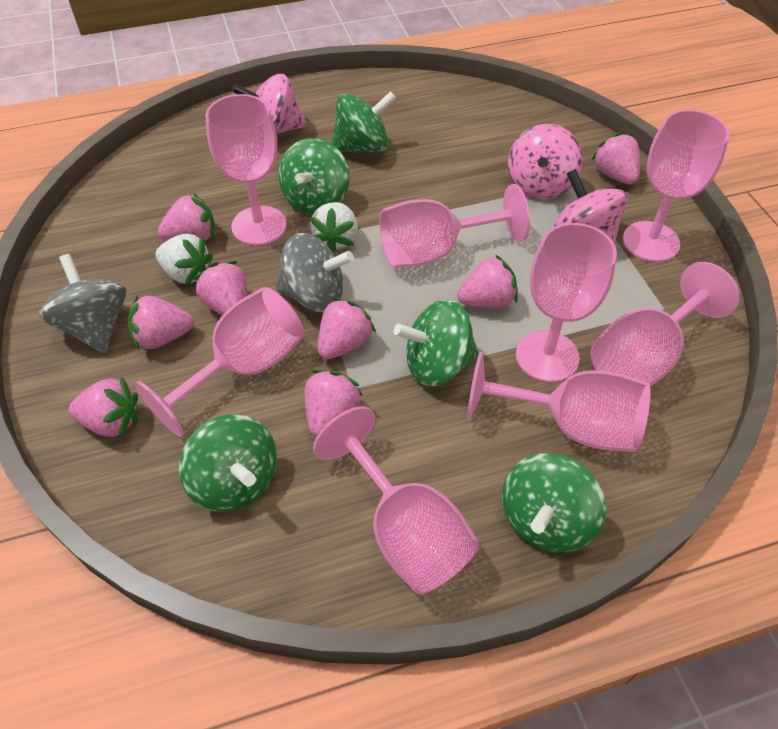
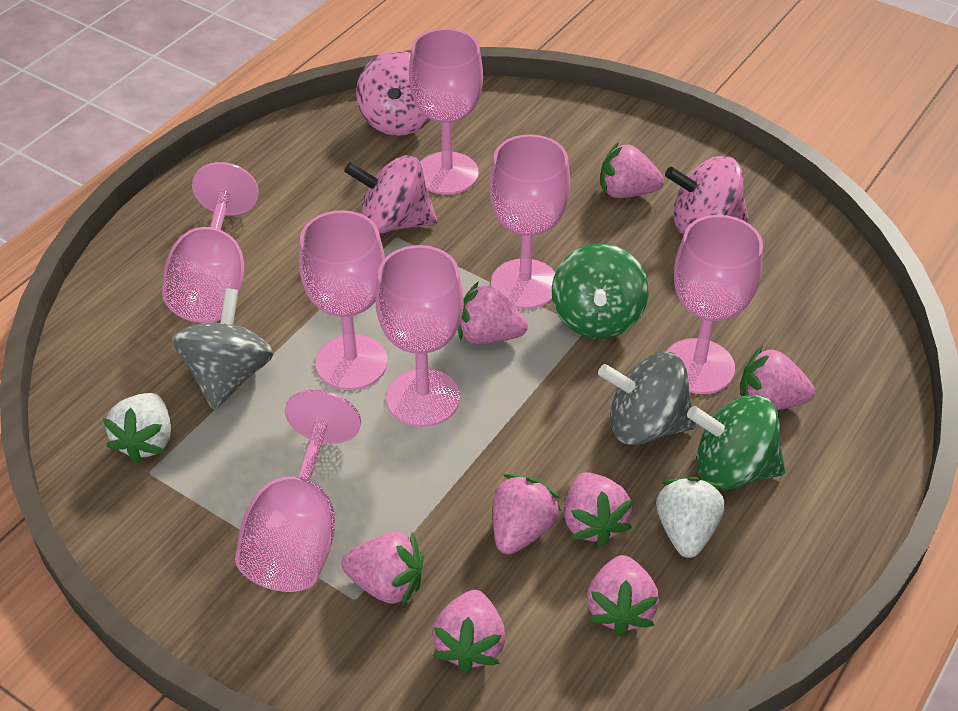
green spinning top: 5 -> 2
pink goblet: 8 -> 7

